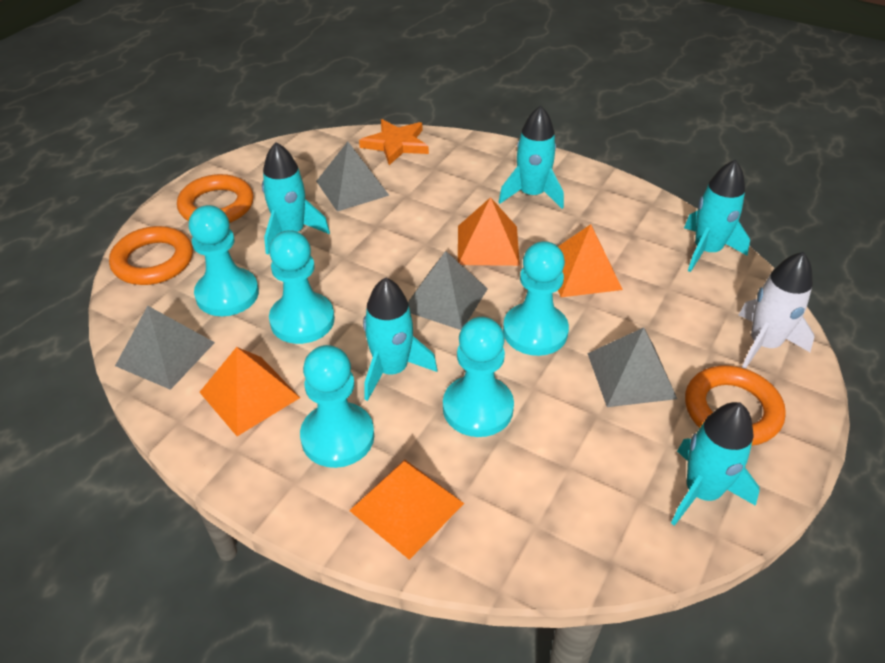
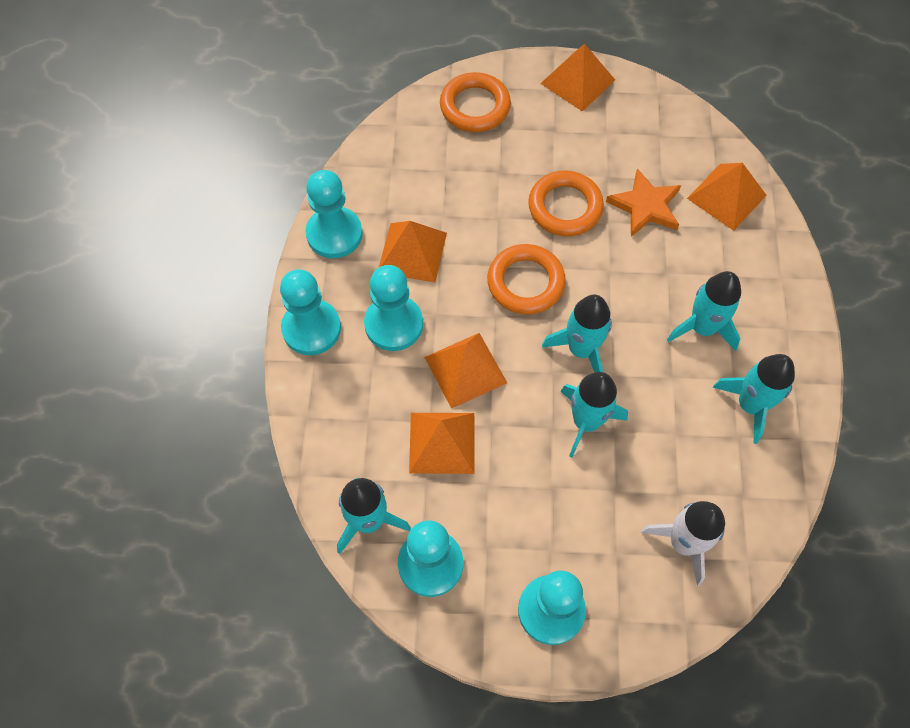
grey pyramid: 4 -> 0
orange pyramid: 4 -> 5

